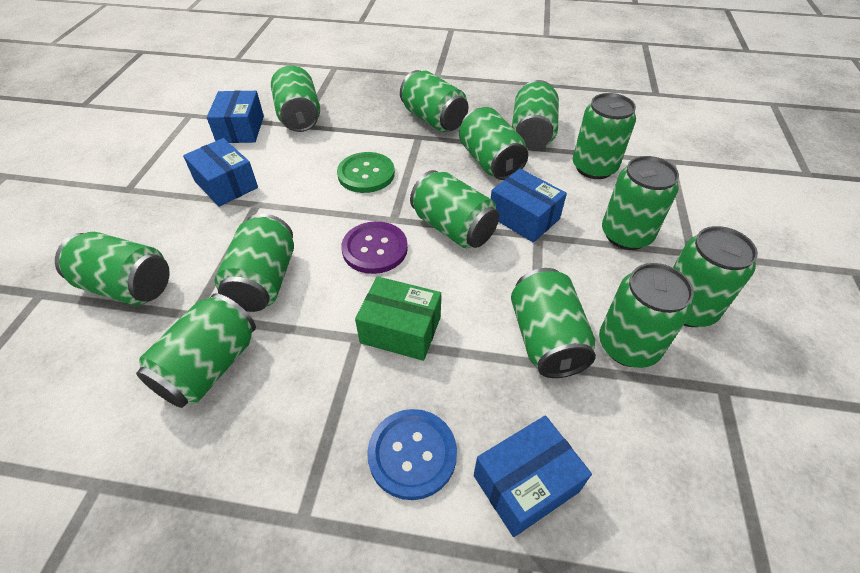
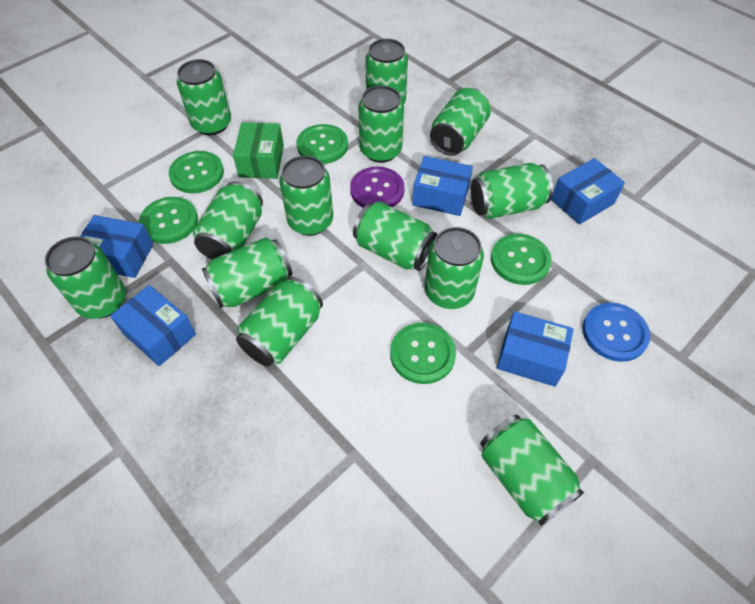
blue box: 4 -> 5
green button: 1 -> 5

